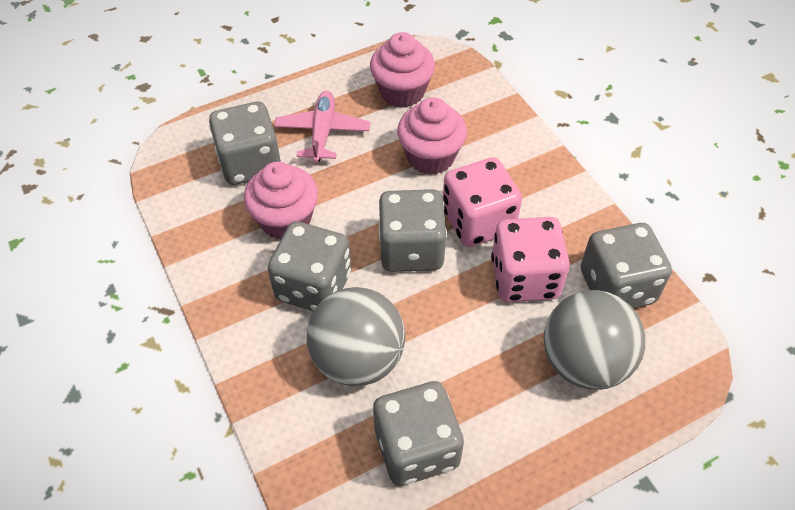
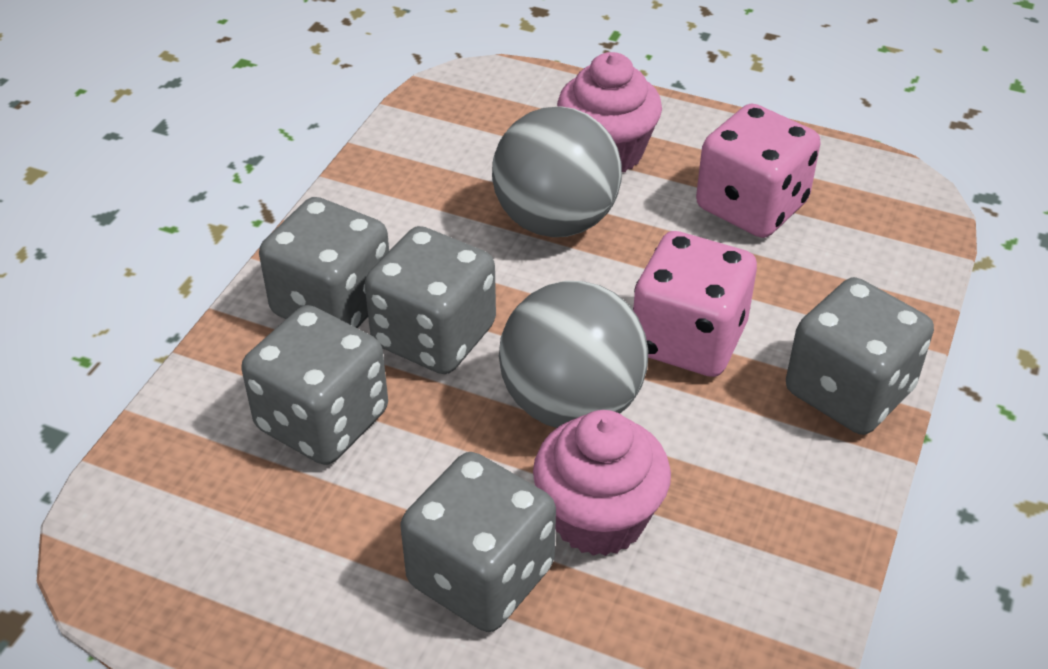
pink cupcake: 3 -> 2
pink plane: 1 -> 0

